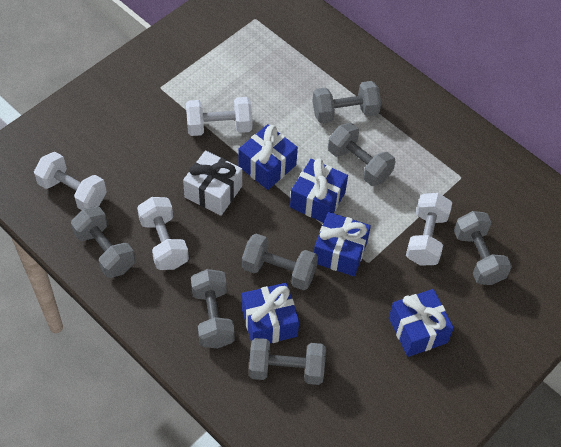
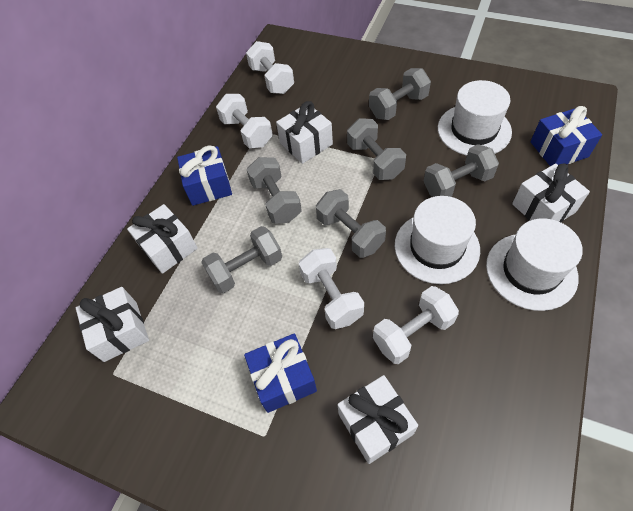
blue gift: 5 -> 3
grey dumbbell: 7 -> 6
white gift: 1 -> 5
white hat: 0 -> 3

